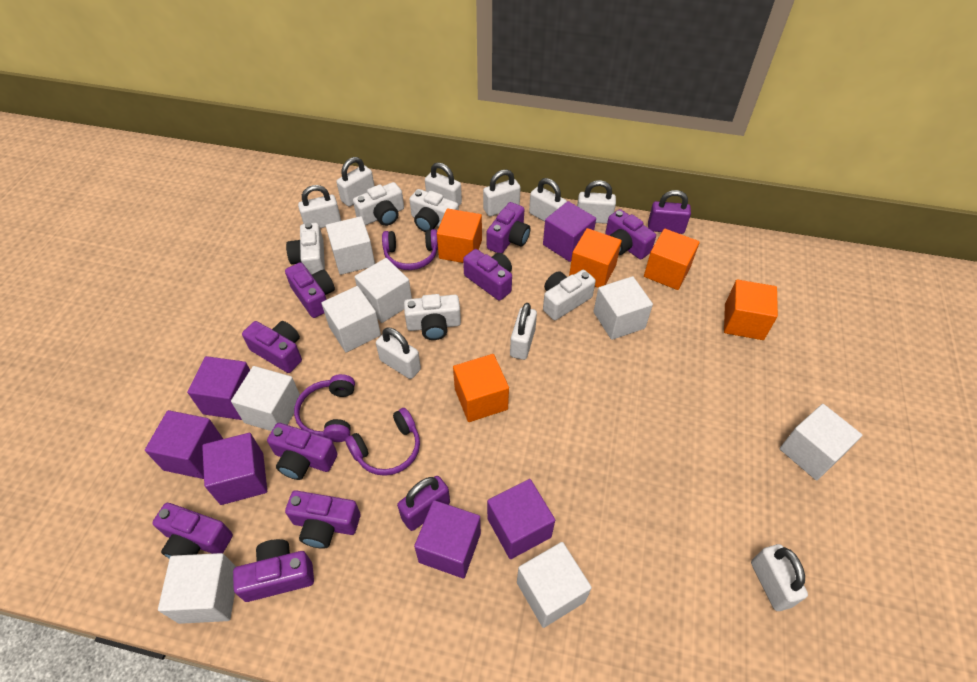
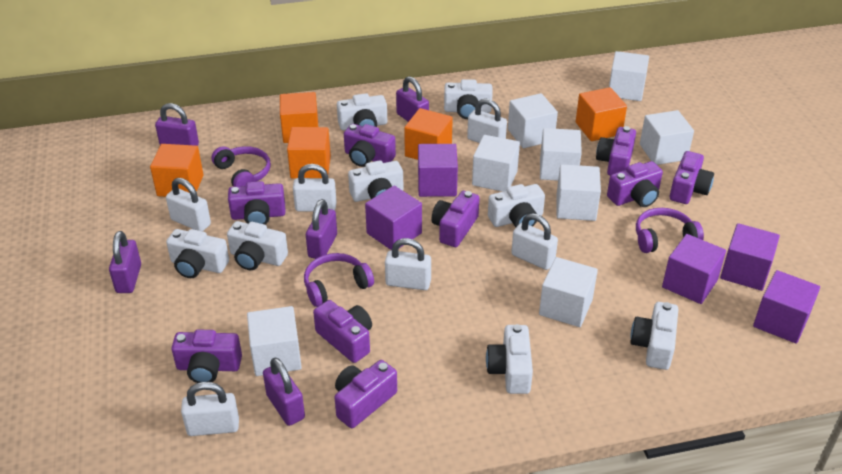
purple cube: 6 -> 5
purple padlock: 2 -> 5
white camera: 5 -> 8
white padlock: 9 -> 6

